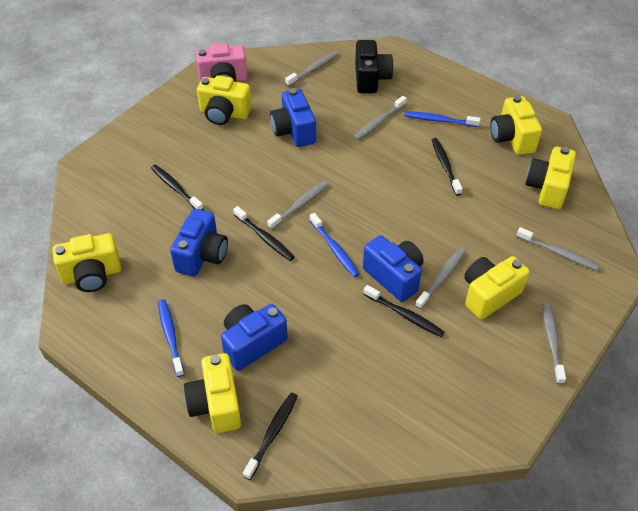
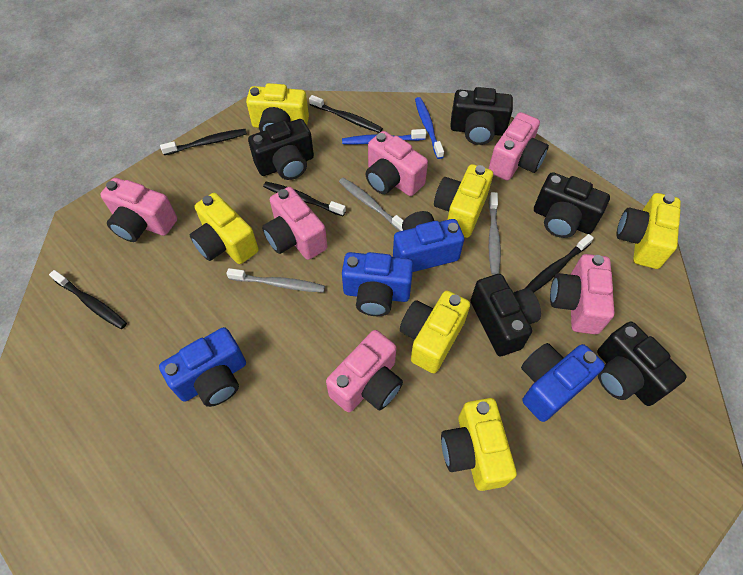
black camera: 1 -> 5
blue toothbrush: 3 -> 2
grey toothbrush: 6 -> 3
pink camera: 1 -> 6

